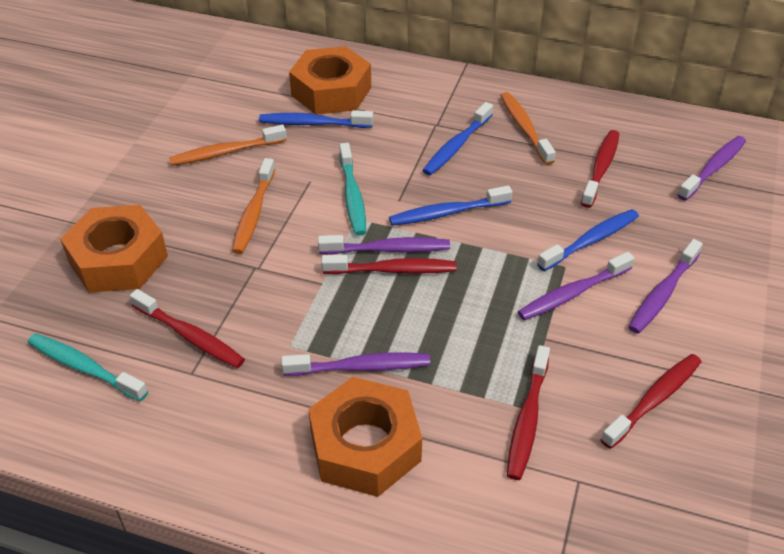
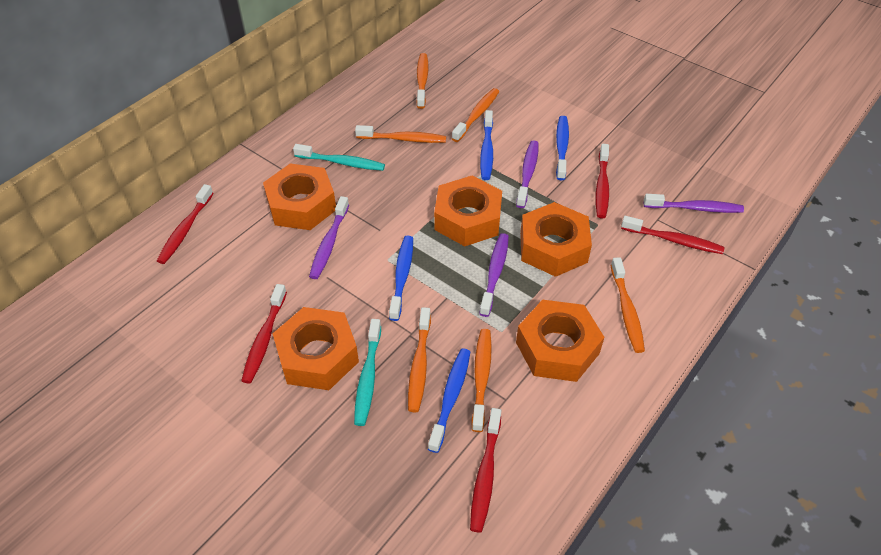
orange nut: 3 -> 5
orange toothbrush: 3 -> 6
purple toothbrush: 5 -> 4

